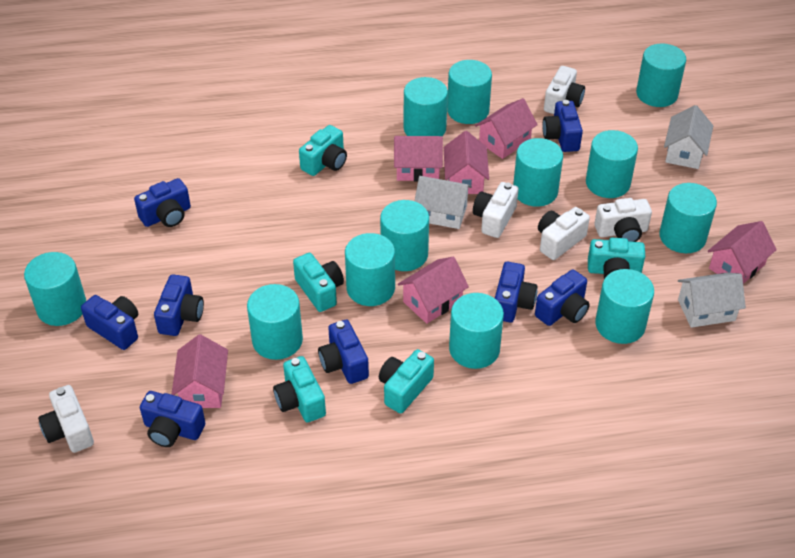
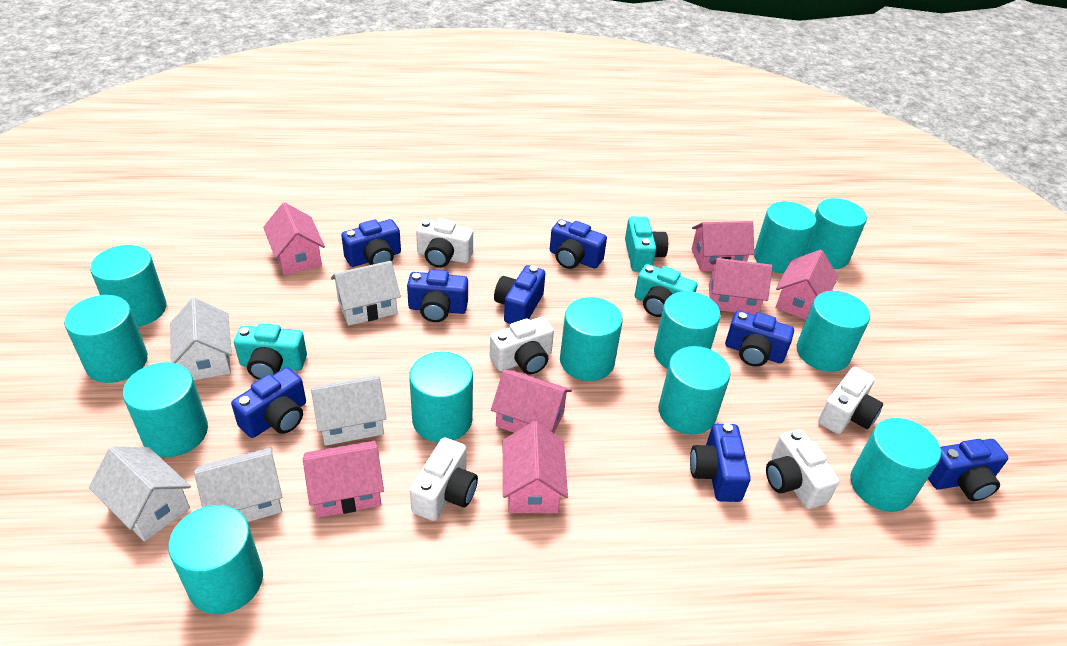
pink house: 6 -> 7
turquoise camera: 5 -> 3
white house: 3 -> 5

